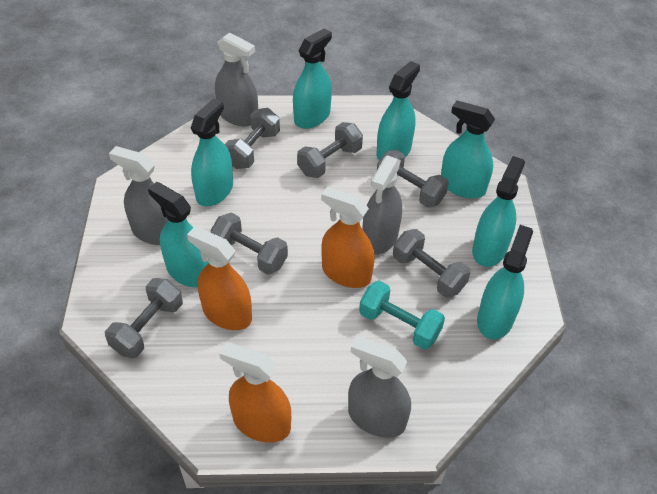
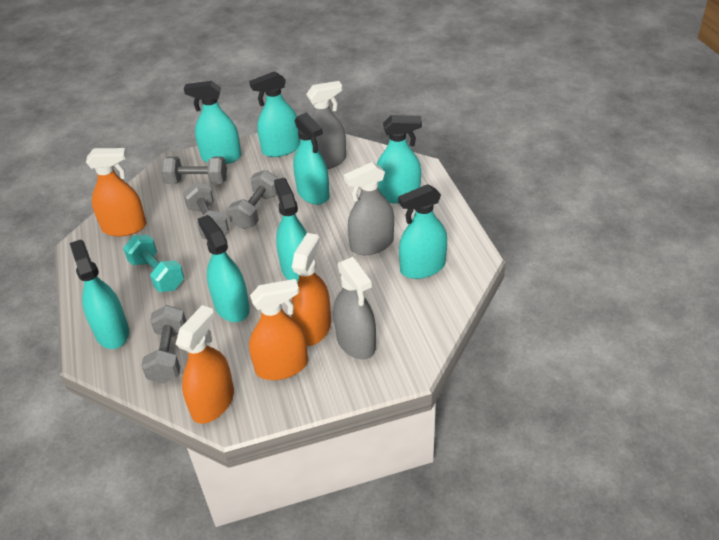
grey dumbbell: 6 -> 4
grey spray bottle: 4 -> 3
orange spray bottle: 3 -> 4
turquoise spray bottle: 7 -> 8

